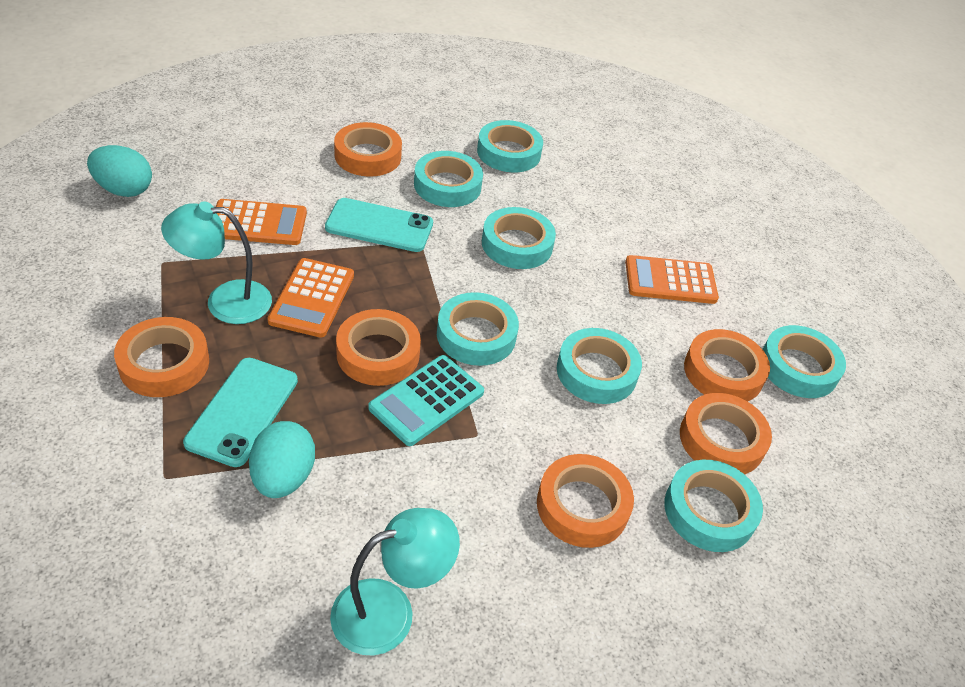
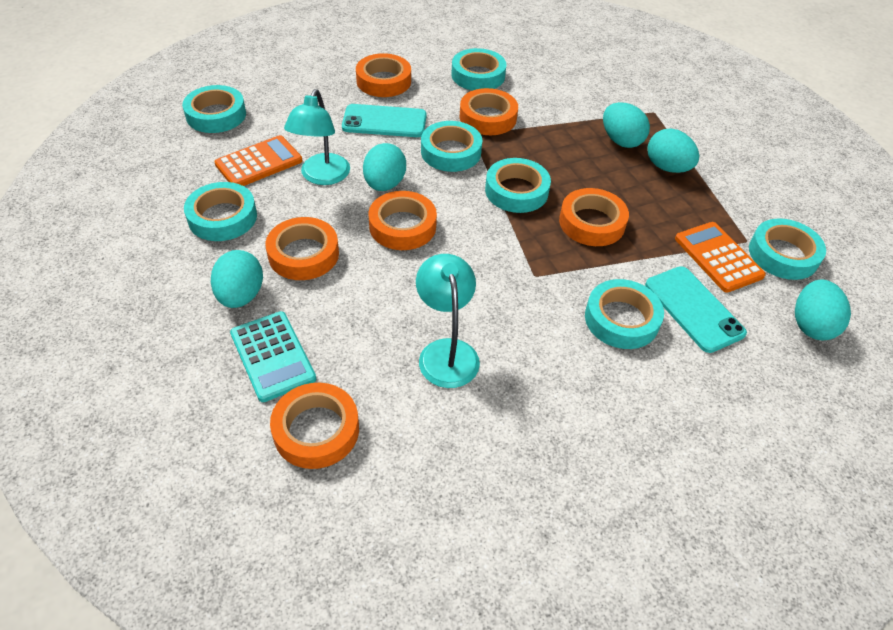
orange calculator: 3 -> 2
turquoise egg: 2 -> 5

